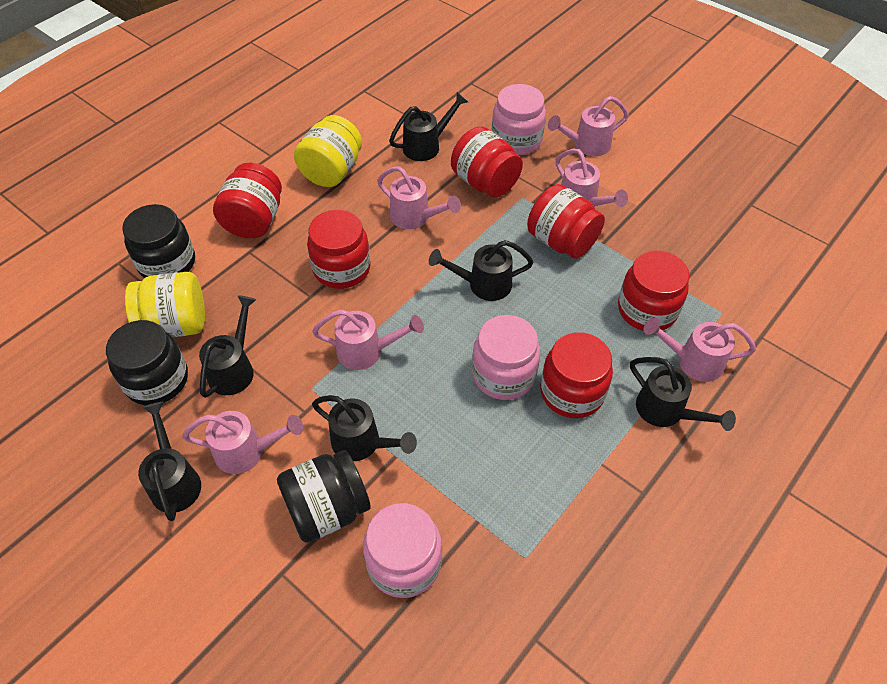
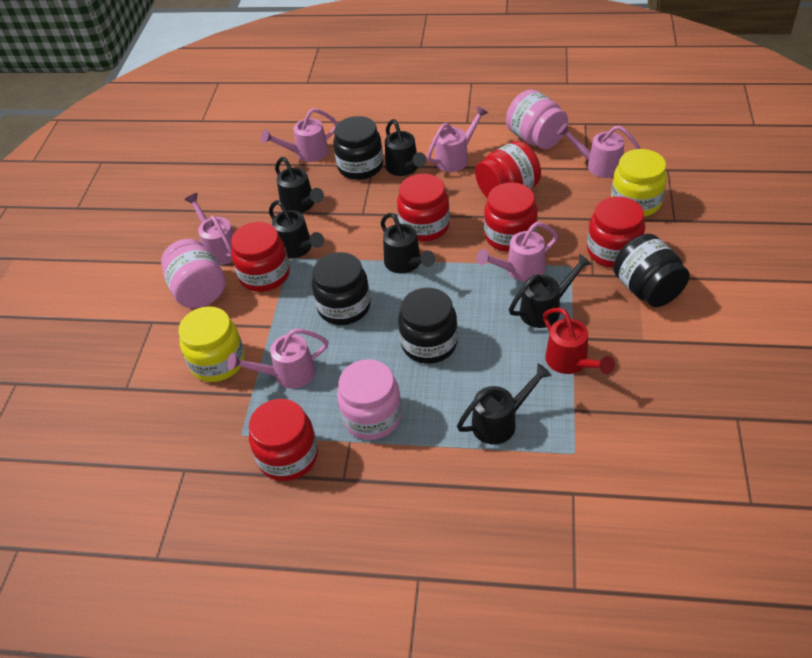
black jar: 3 -> 4
red watering can: 0 -> 1

